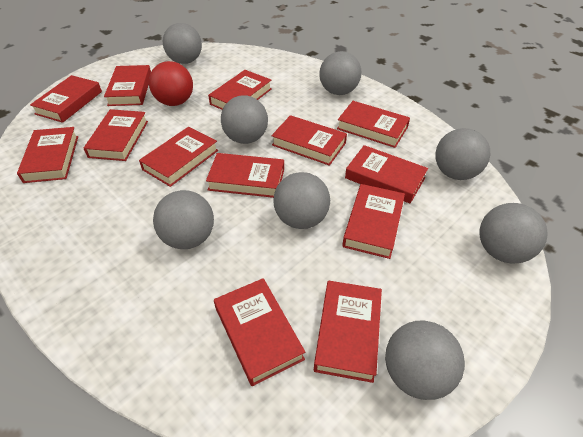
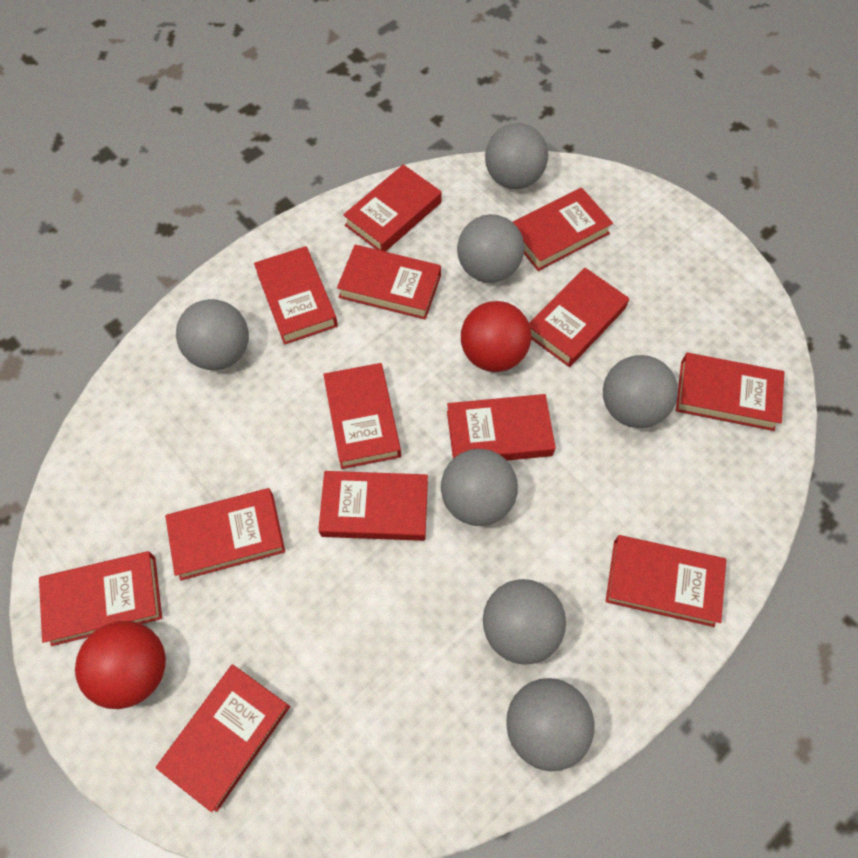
grey ball: 8 -> 7
red ball: 1 -> 2

